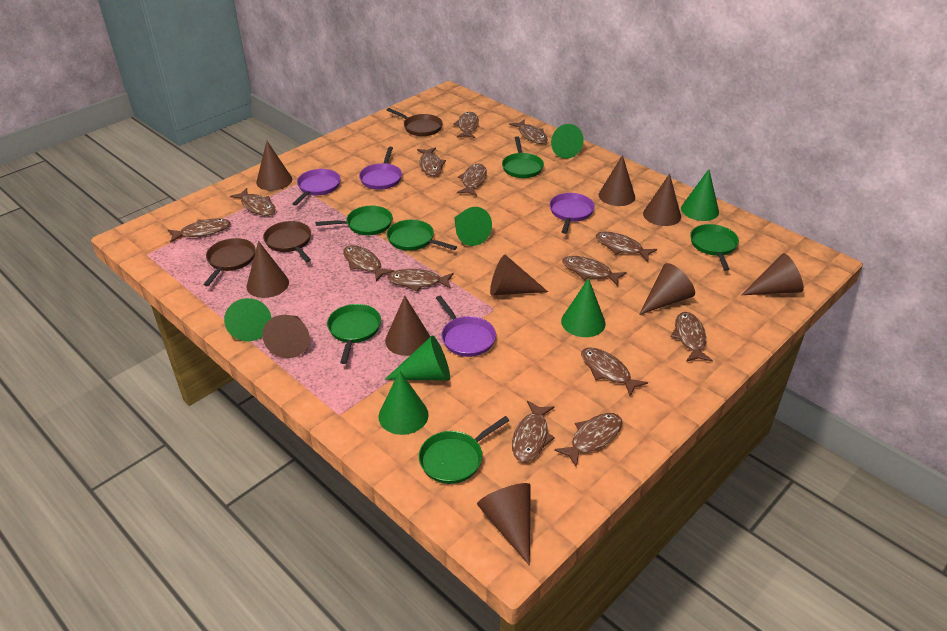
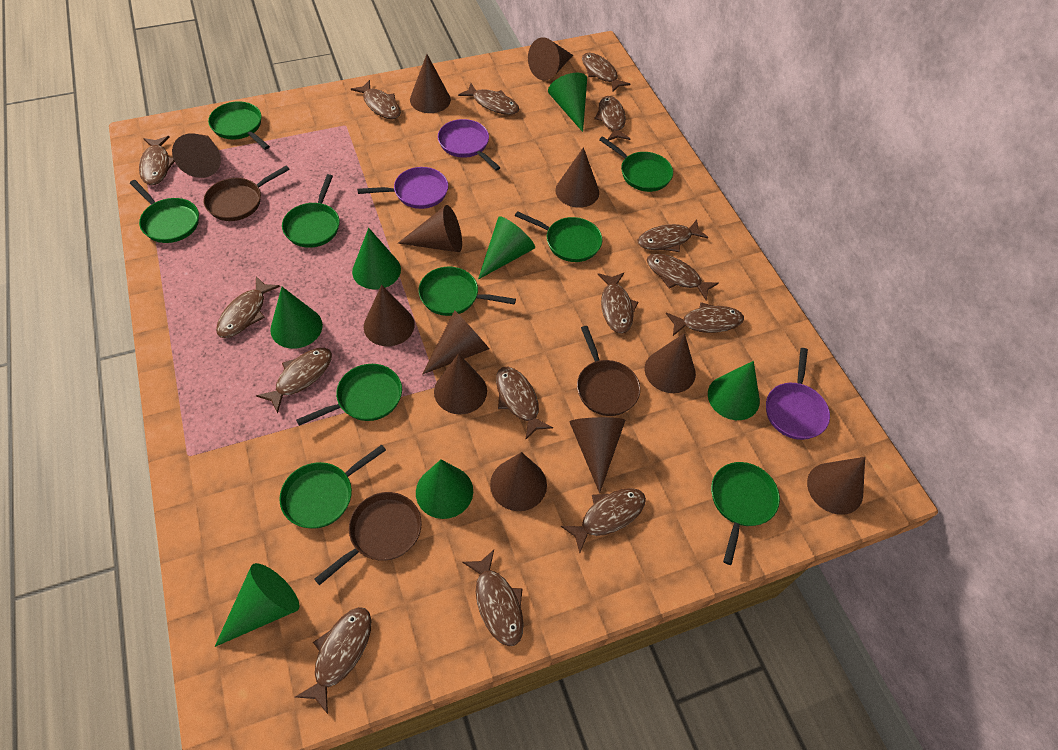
brown cone: 10 -> 12
brown fish: 14 -> 15
green pan: 6 -> 9
purple pan: 4 -> 3

